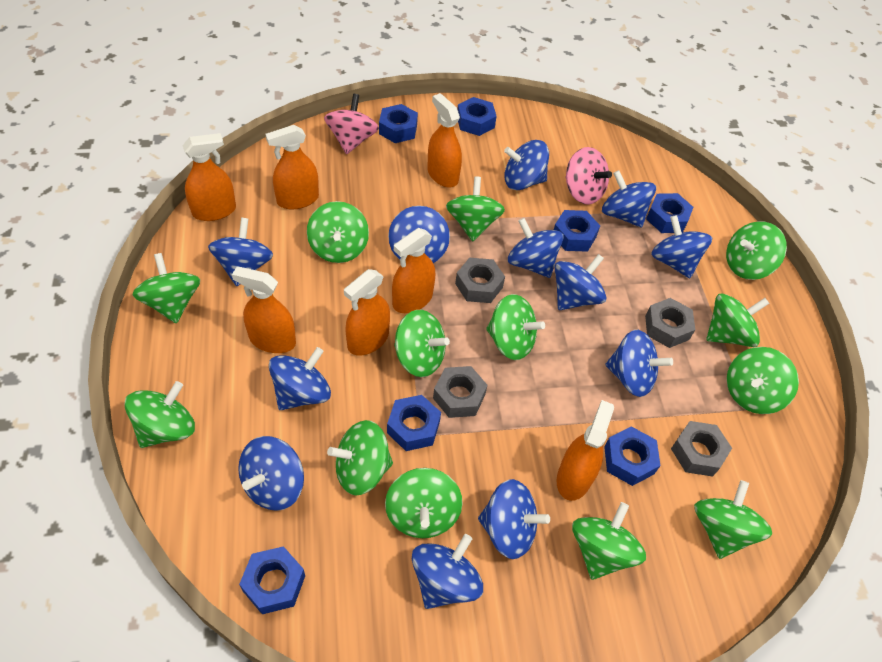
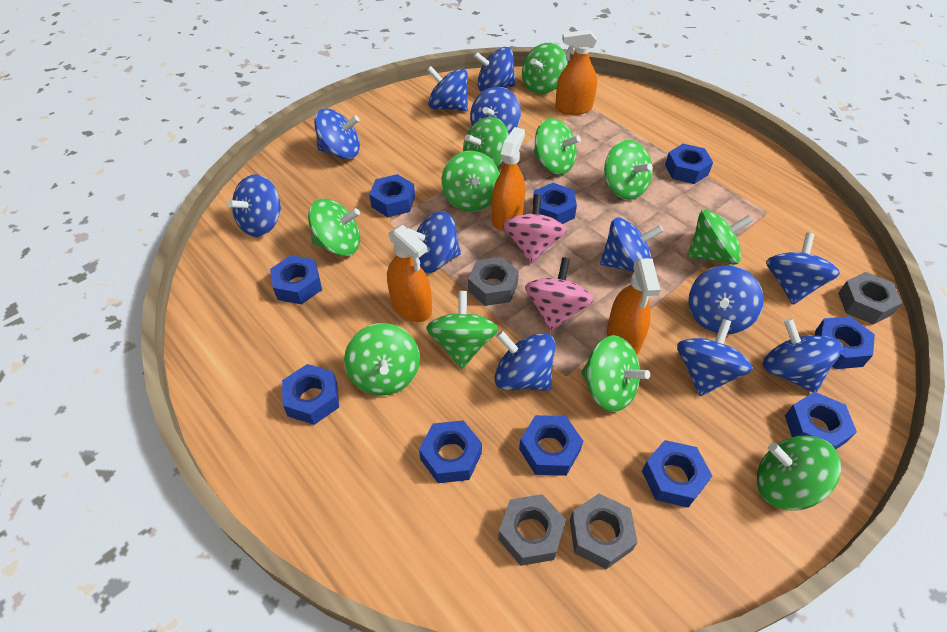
blue nut: 7 -> 10
green spinning top: 13 -> 11
orange spray bottle: 7 -> 4

